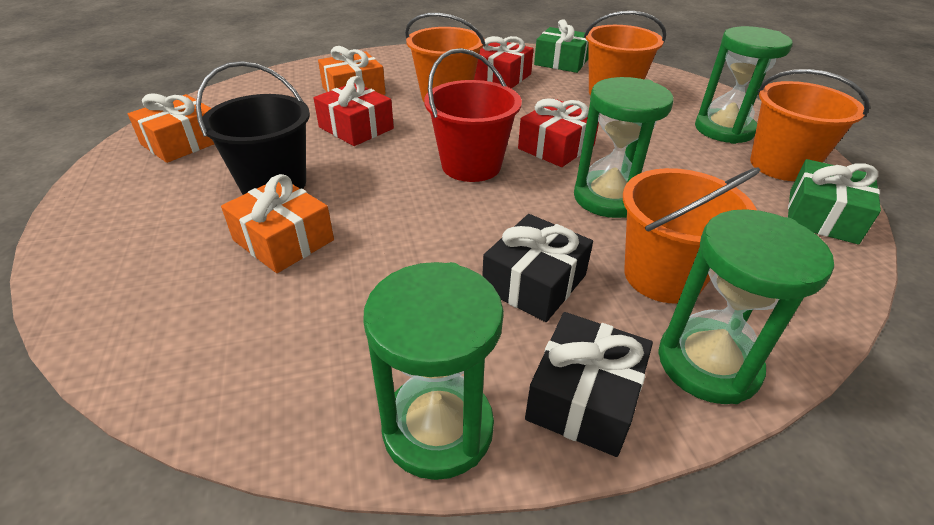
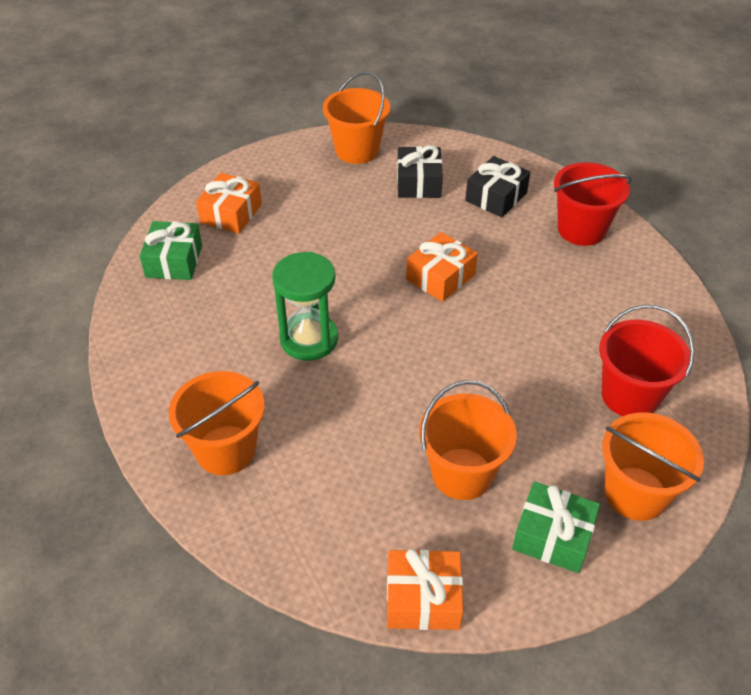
black bucket: 1 -> 0
green hourglass: 4 -> 1
red bucket: 1 -> 2
red gift: 3 -> 0

